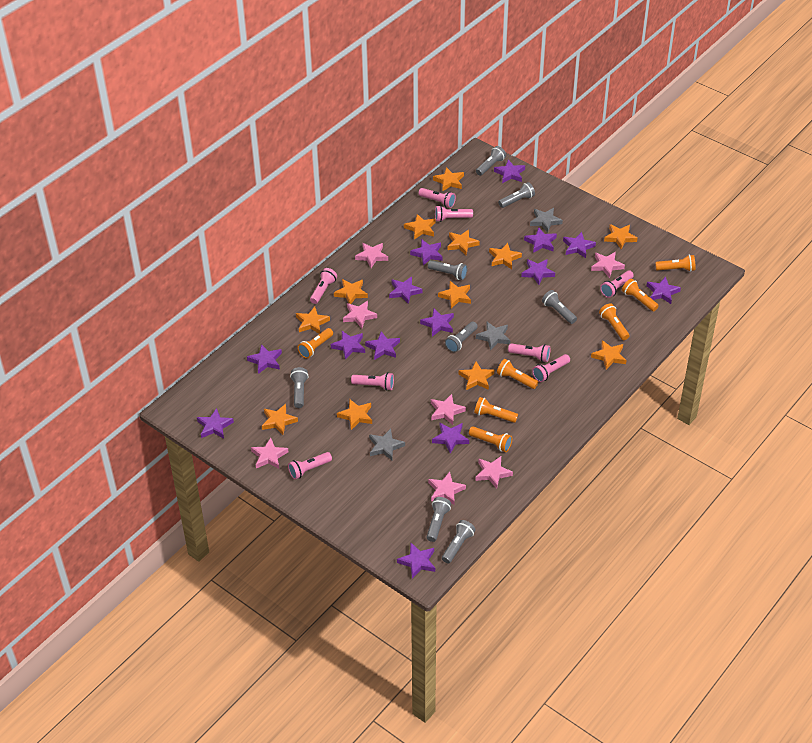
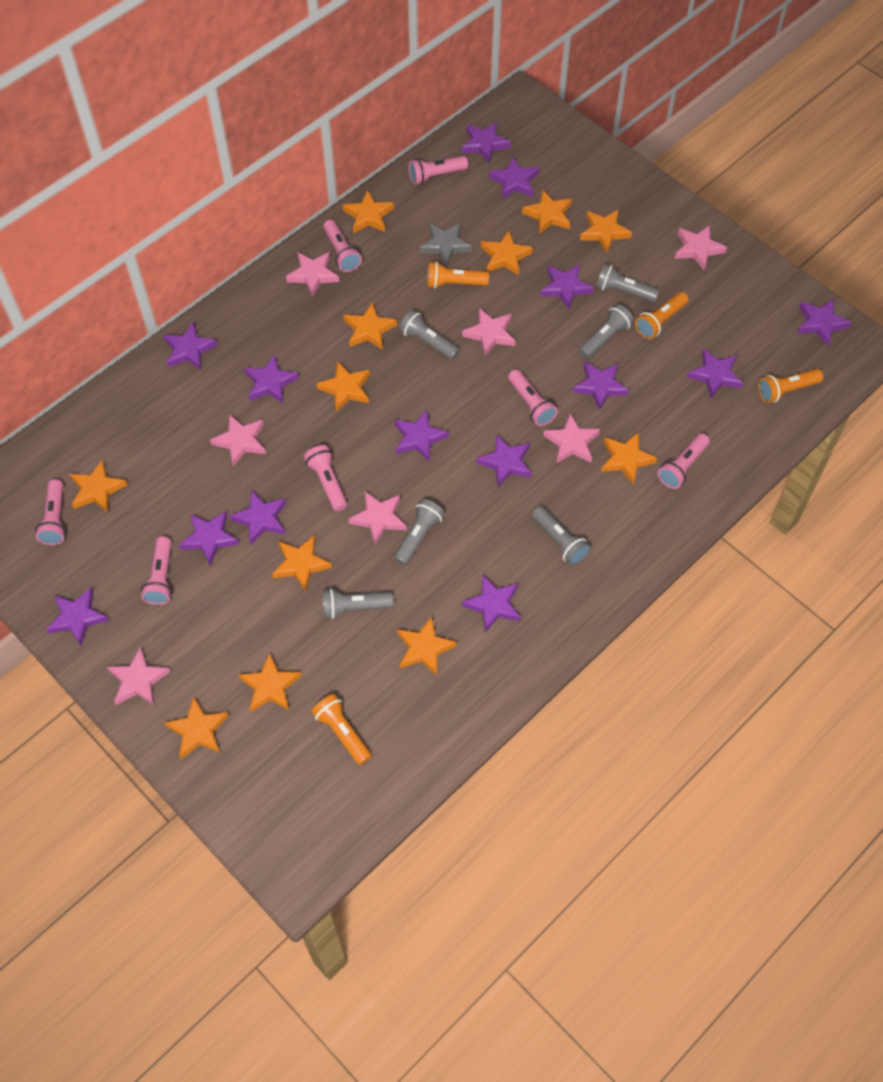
grey flashlight: 8 -> 6
grey star: 3 -> 1
orange flashlight: 7 -> 4
pink flashlight: 8 -> 7

